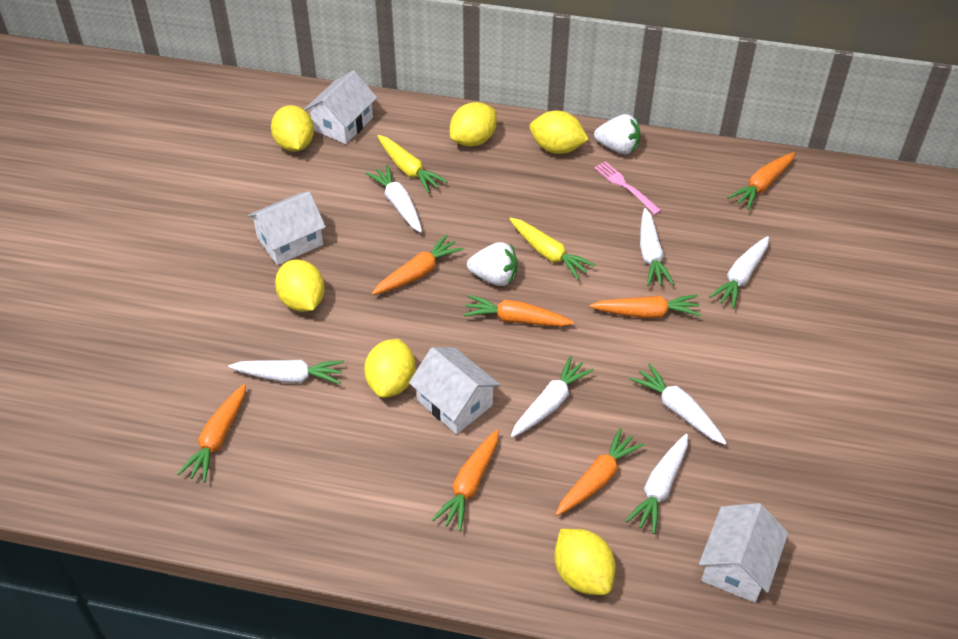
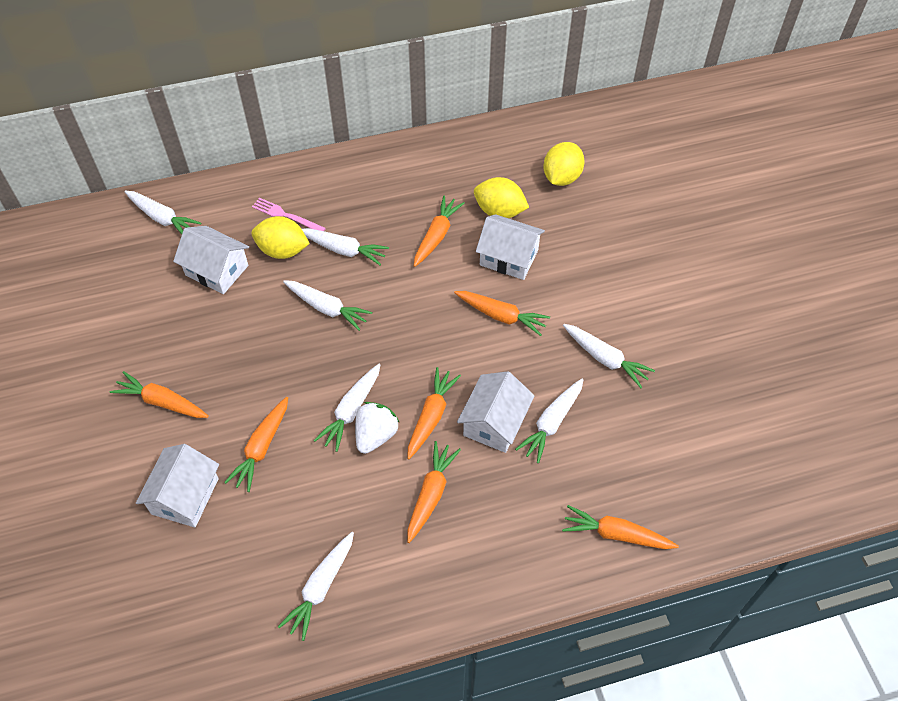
white strawberry: 2 -> 1
yellow carrot: 2 -> 0
yellow lemon: 6 -> 3

